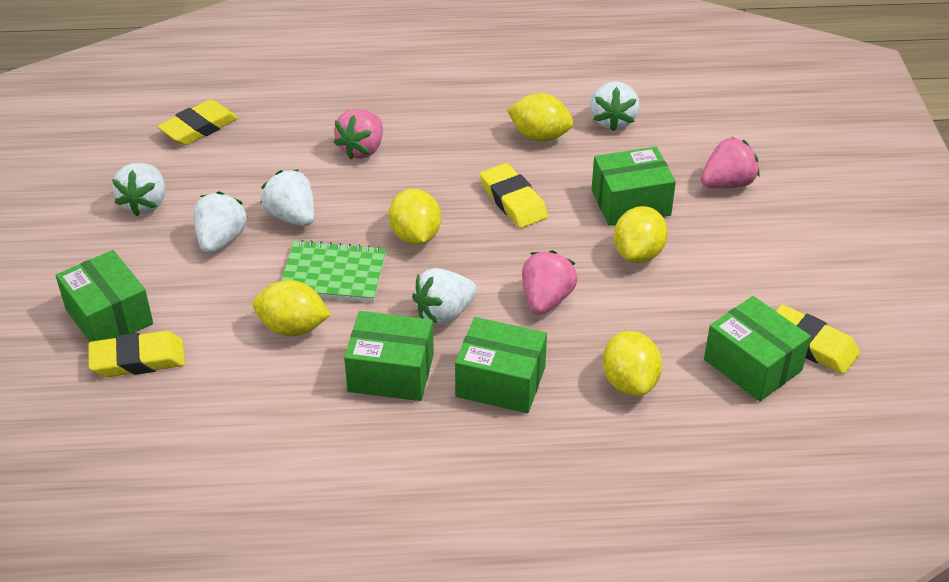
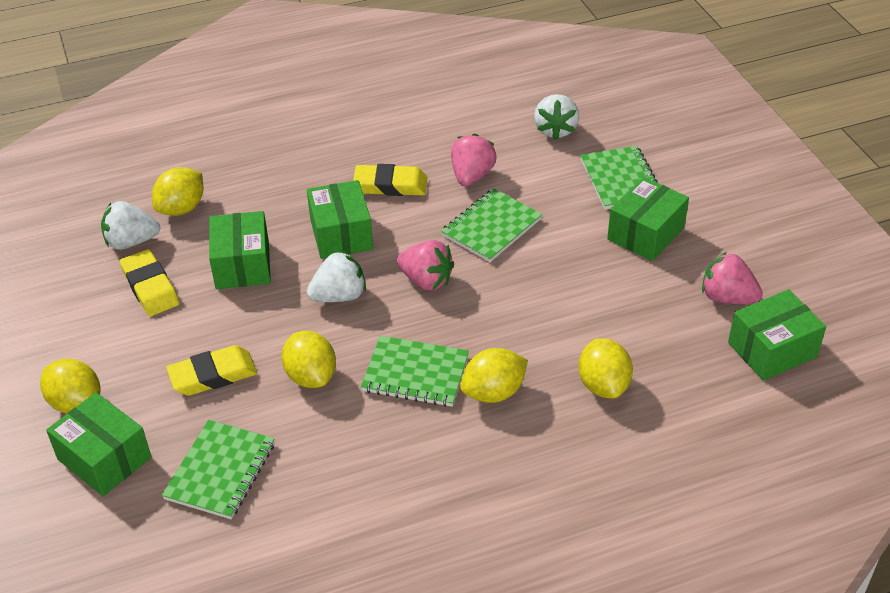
green notebook: 1 -> 4
white strawberry: 5 -> 3
yellow eraser: 4 -> 3

